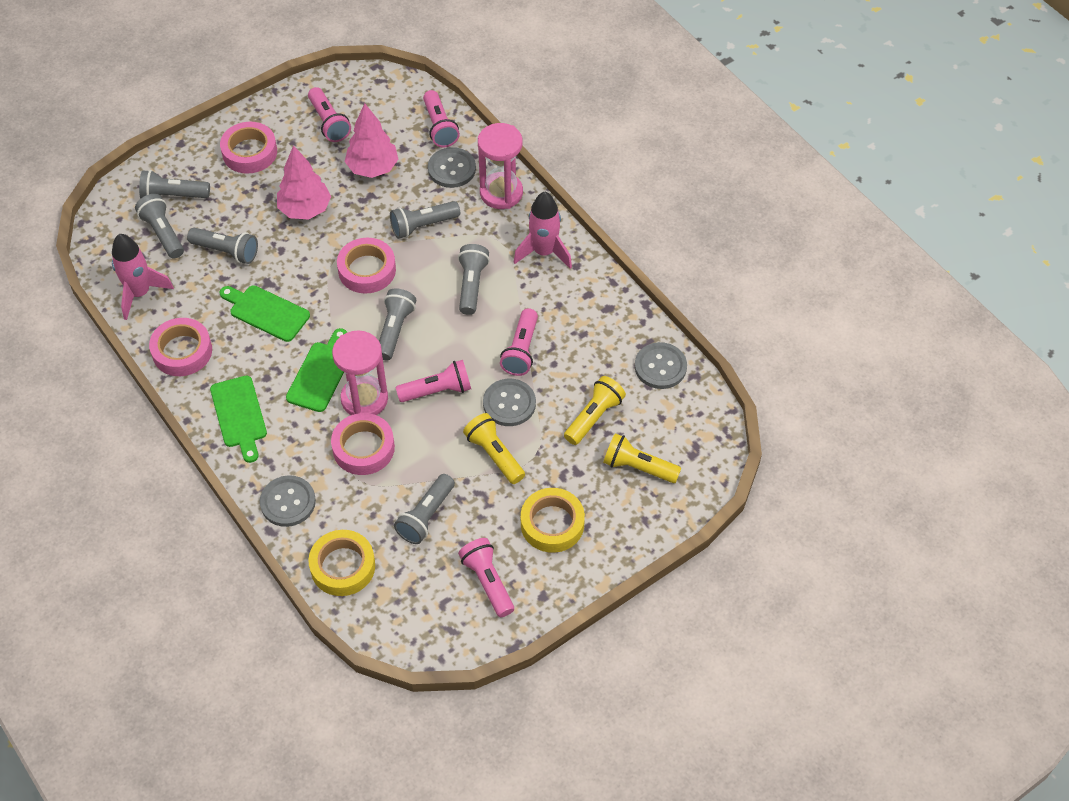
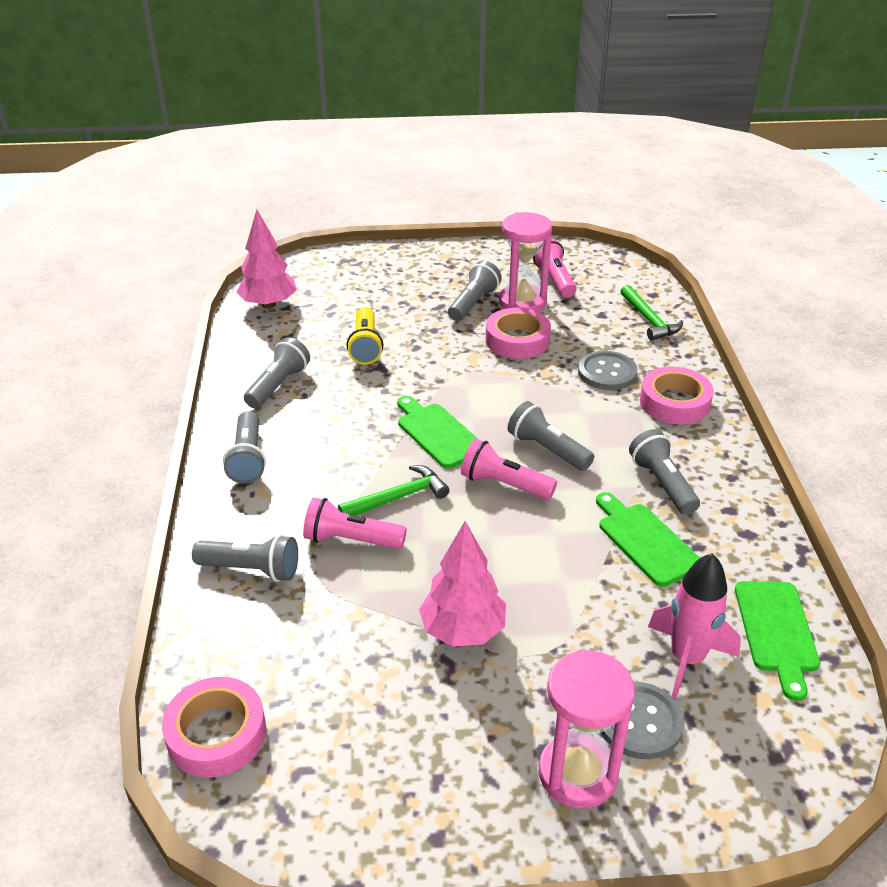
green hammer: 0 -> 2
grey button: 4 -> 2
grey flashlight: 7 -> 6
pink flashlight: 5 -> 3
pink rocket: 2 -> 1
pink tape: 4 -> 3
yellow flashlight: 3 -> 1
yellow tape: 2 -> 0

